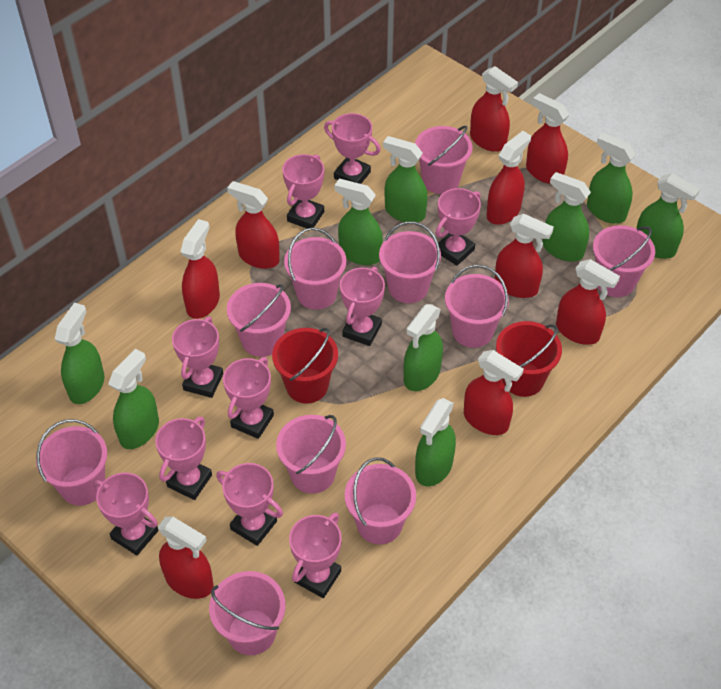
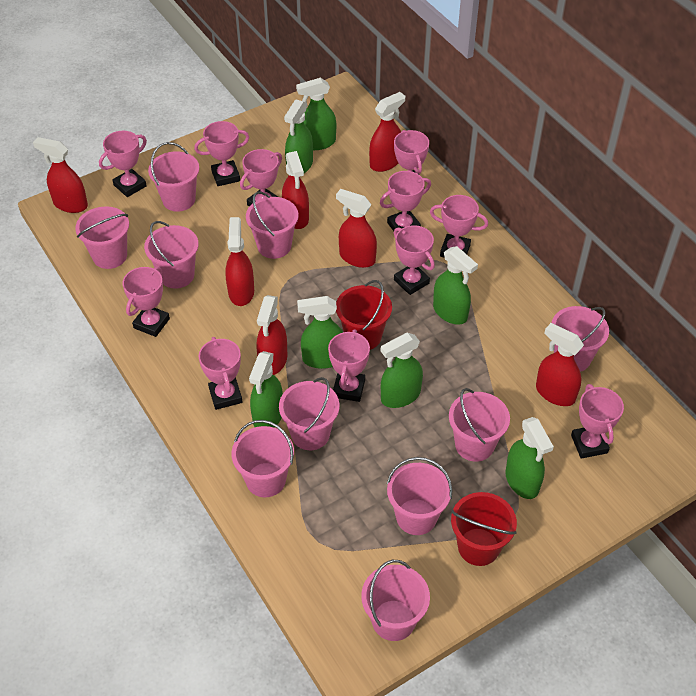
green spray bottle: 9 -> 7
pink trophy: 10 -> 11
red spray bottle: 9 -> 7

